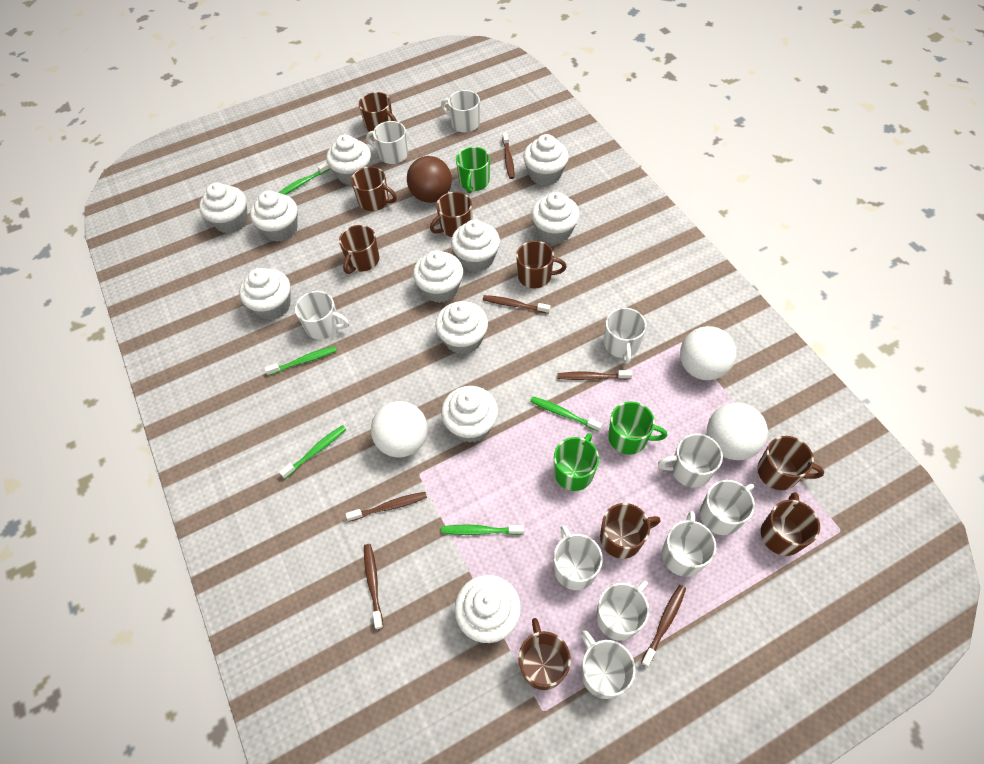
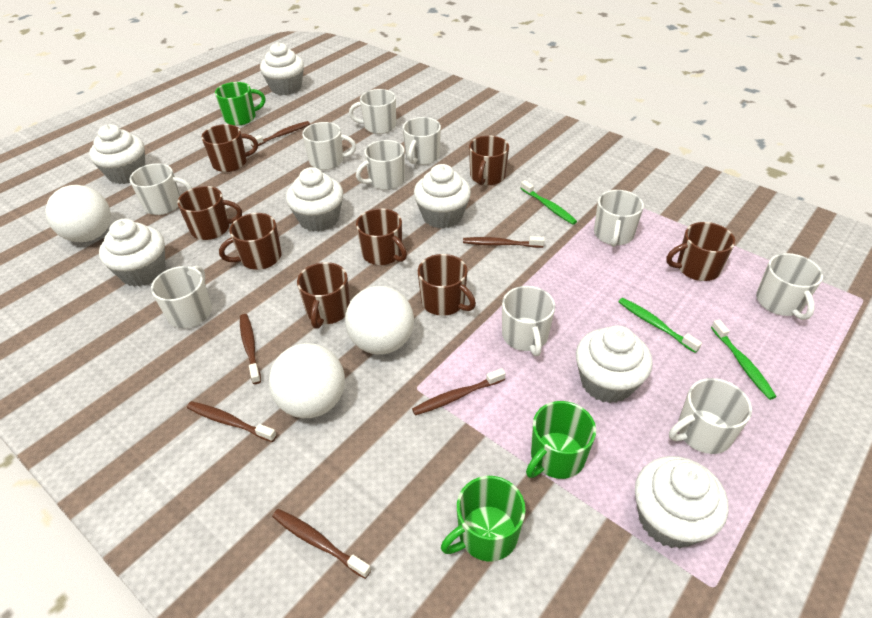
brown ball: 1 -> 0
brown mug: 9 -> 8
green toothbrush: 5 -> 3
white cupcake: 11 -> 7

